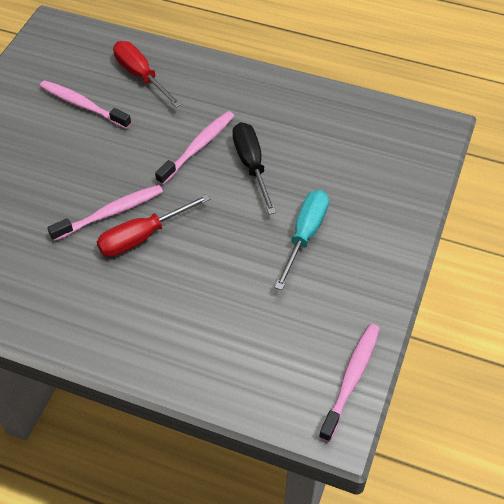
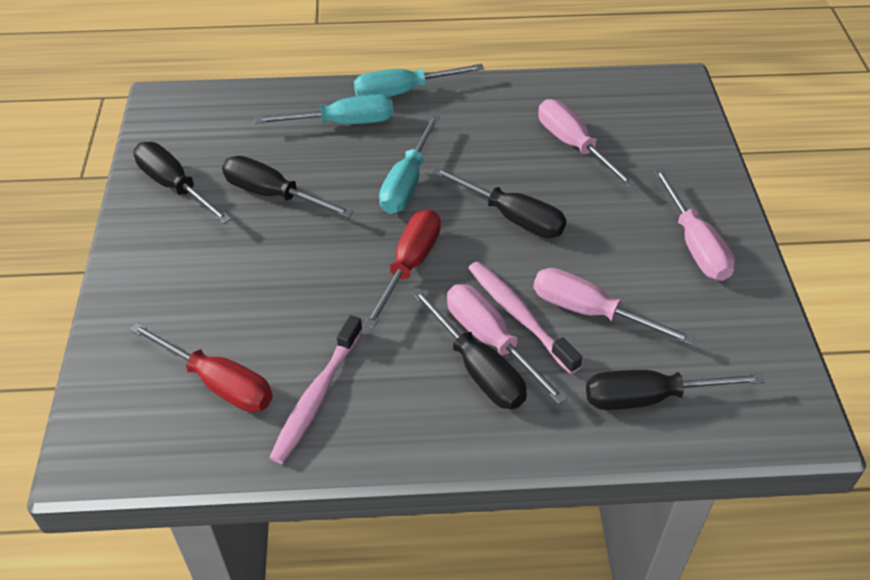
black screwdriver: 1 -> 5
pink screwdriver: 0 -> 4
pink toothbrush: 4 -> 2
turquoise screwdriver: 1 -> 3

